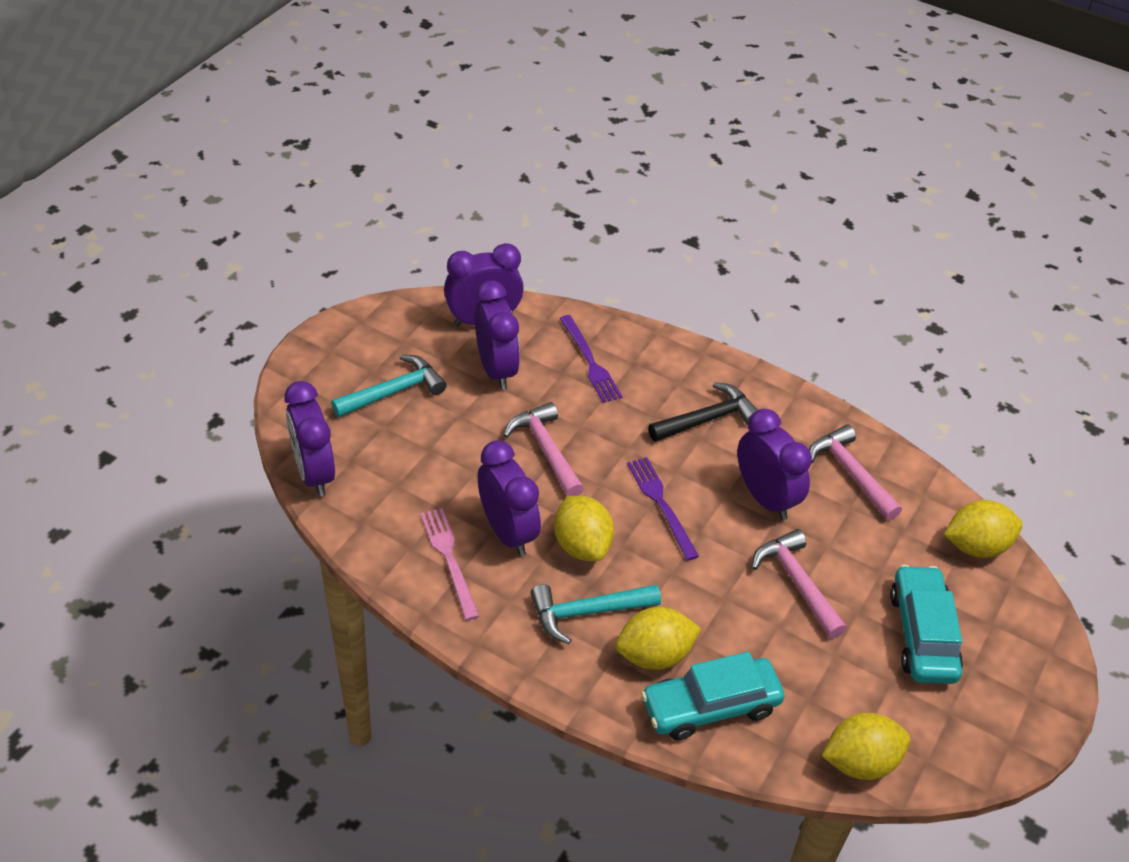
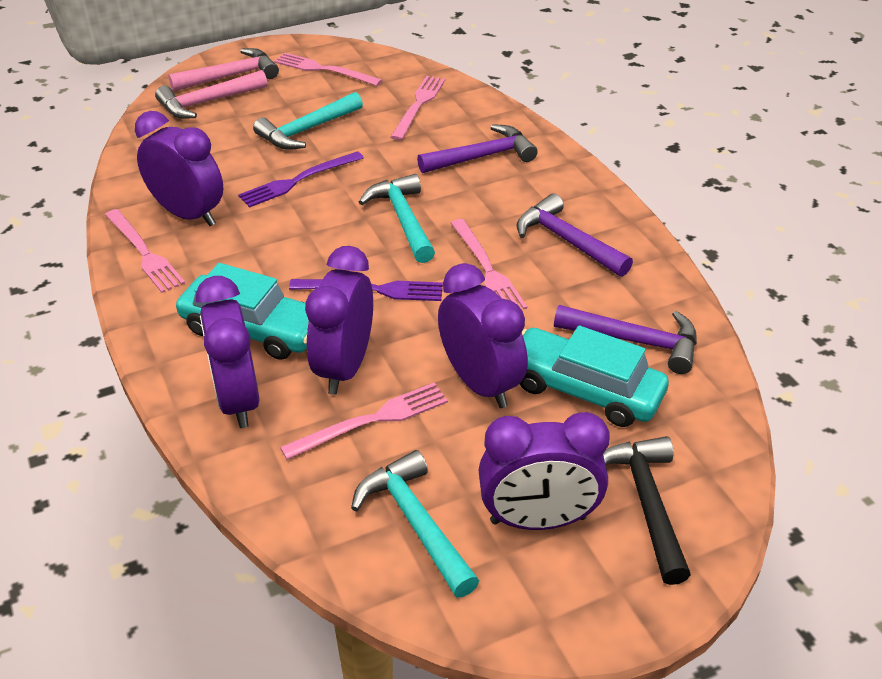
pink fork: 1 -> 5
pink hammer: 3 -> 2
purple hammer: 0 -> 3
turquoise hammer: 2 -> 3
yellow lemon: 4 -> 0

